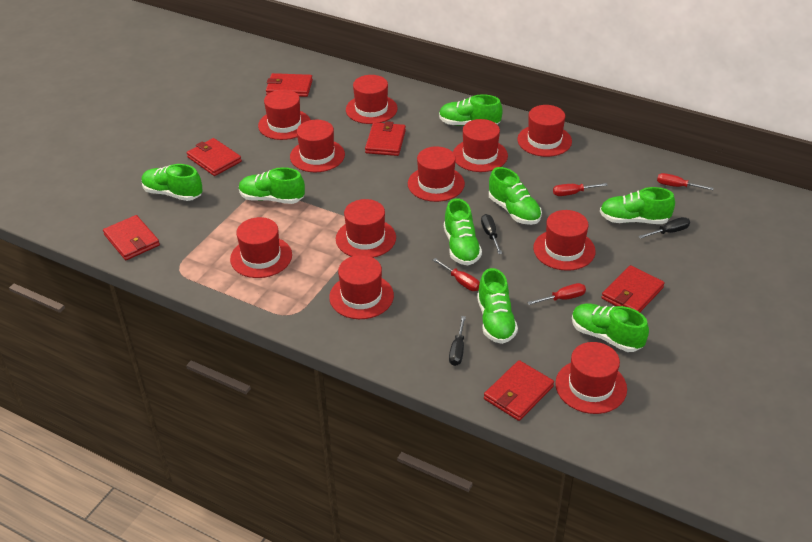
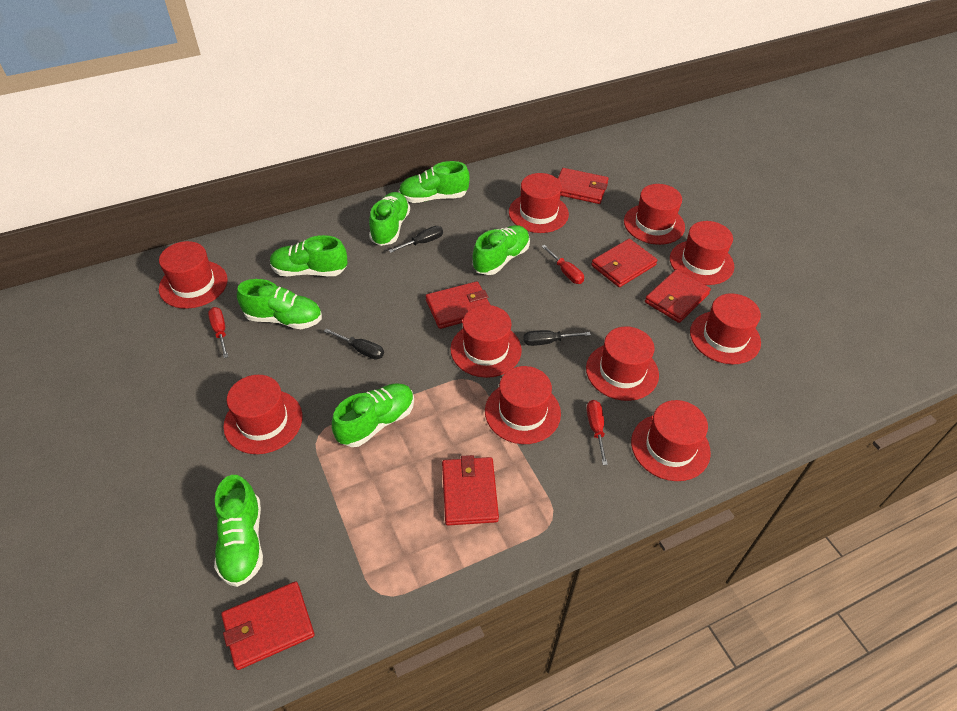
green shoe: 8 -> 7
red hat: 11 -> 10
red screwdriver: 4 -> 3

